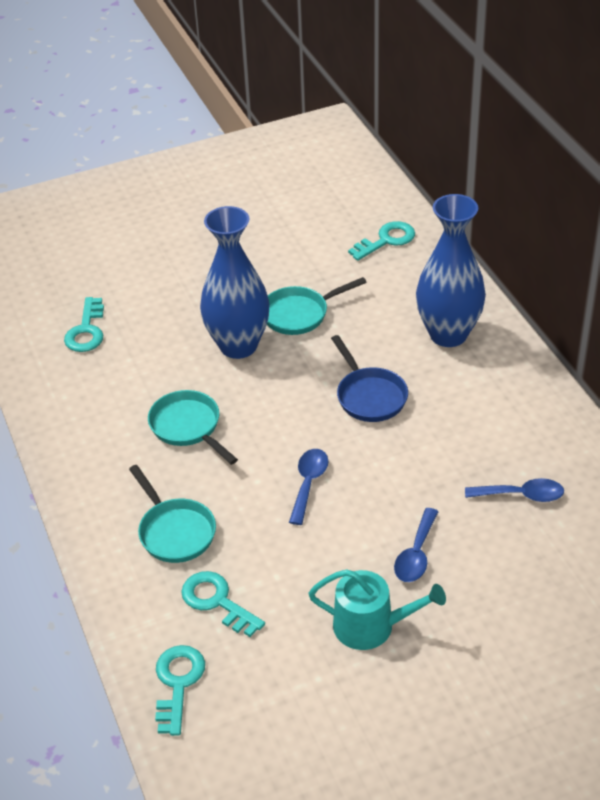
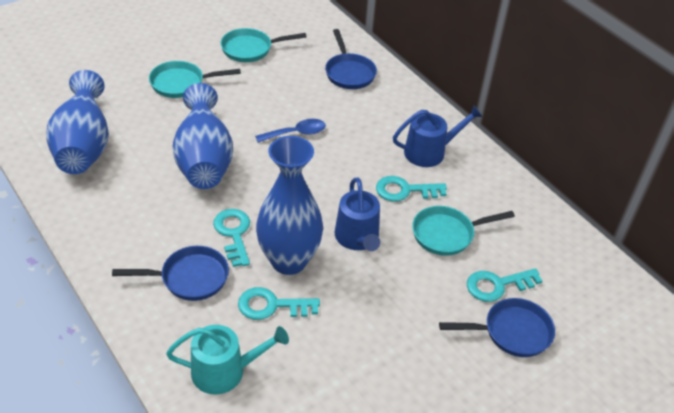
blue pan: 1 -> 3
blue spoon: 3 -> 1
blue vase: 2 -> 3
blue watering can: 0 -> 2

